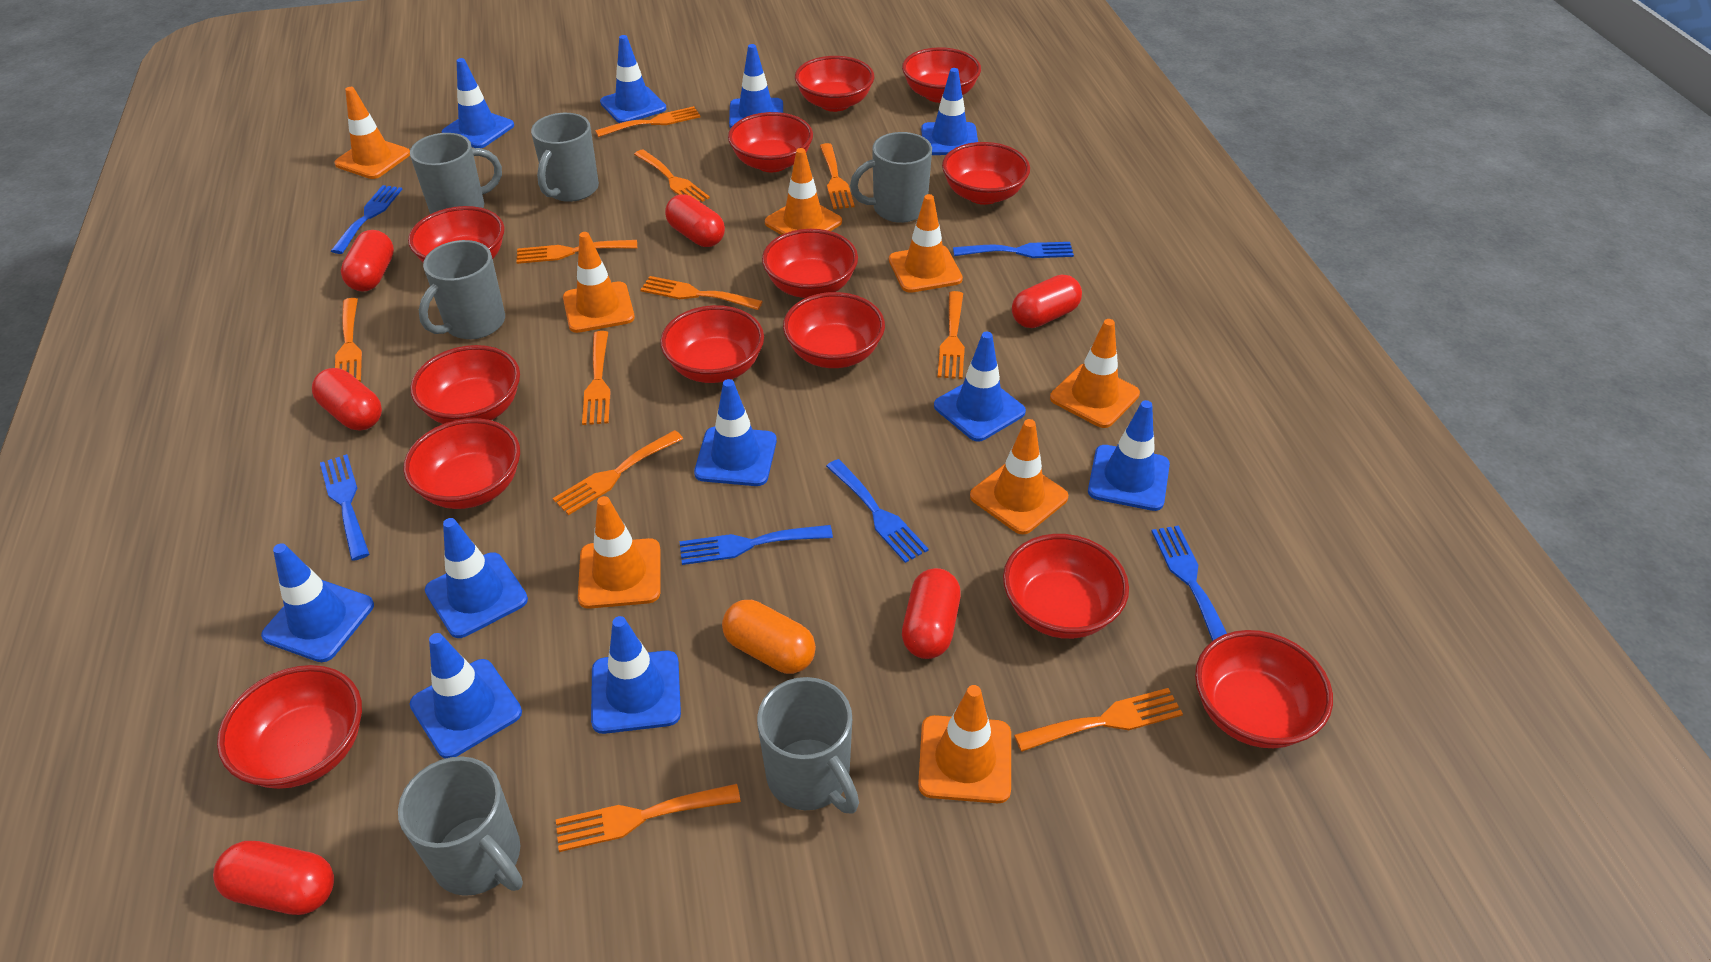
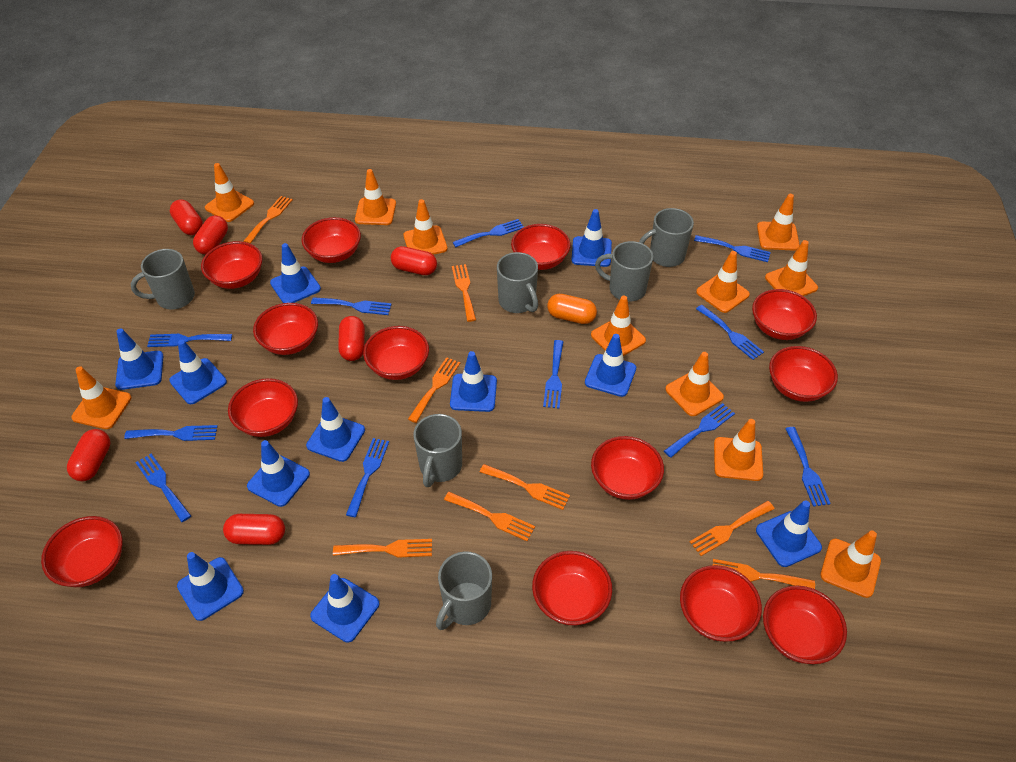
blue fork: 6 -> 11
orange fork: 11 -> 8
orange traffic cone: 8 -> 11

